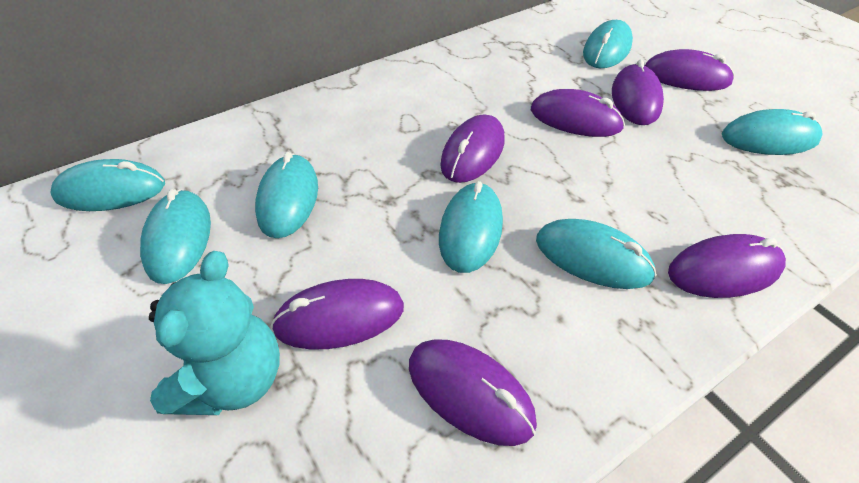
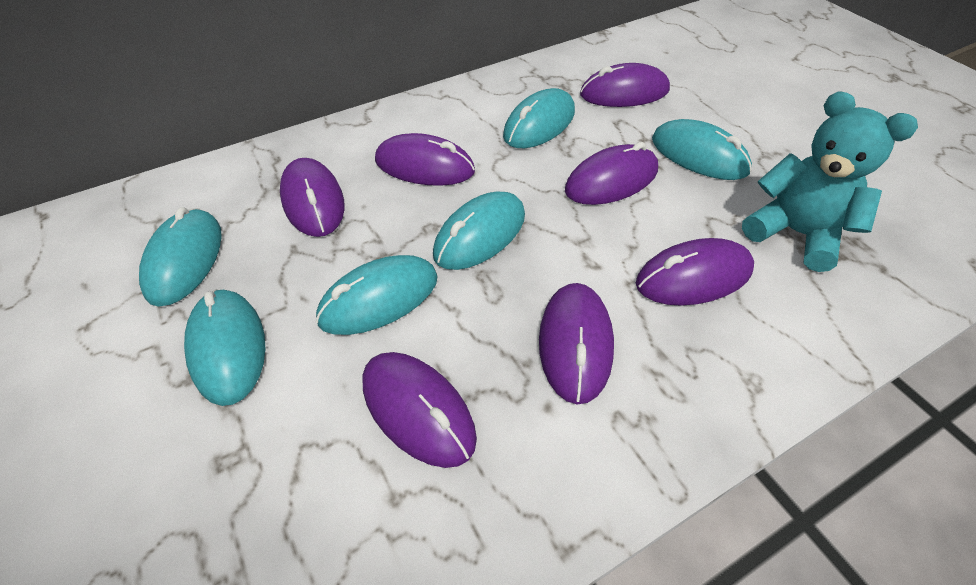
turquoise mouse: 7 -> 6

